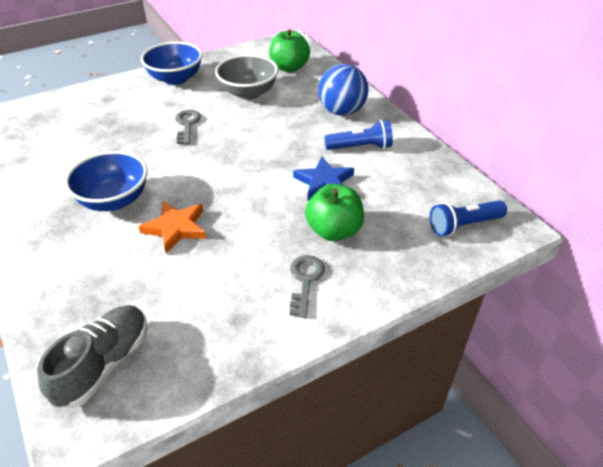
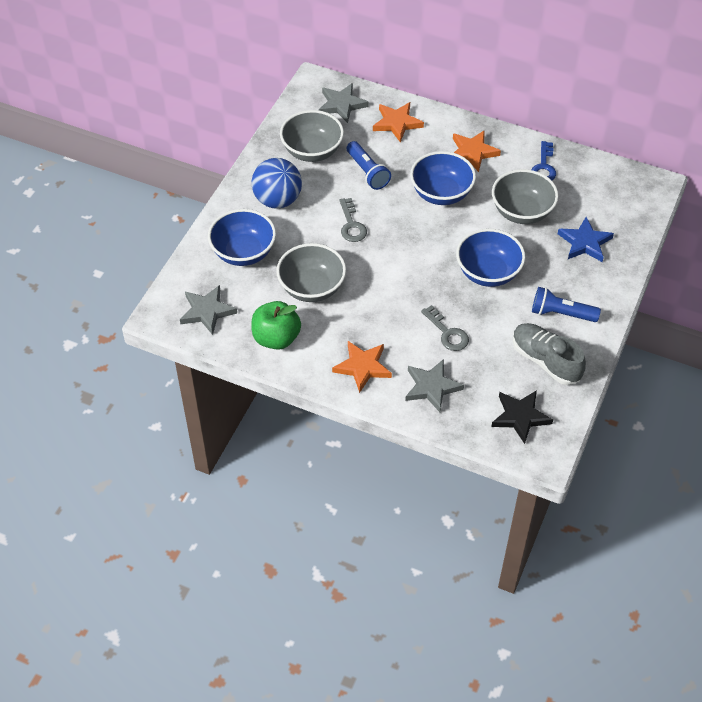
black star: 0 -> 1
blue bowl: 2 -> 3
blue key: 0 -> 1
green apple: 2 -> 1
grey bowl: 1 -> 3
grey star: 0 -> 3
orange star: 1 -> 3

